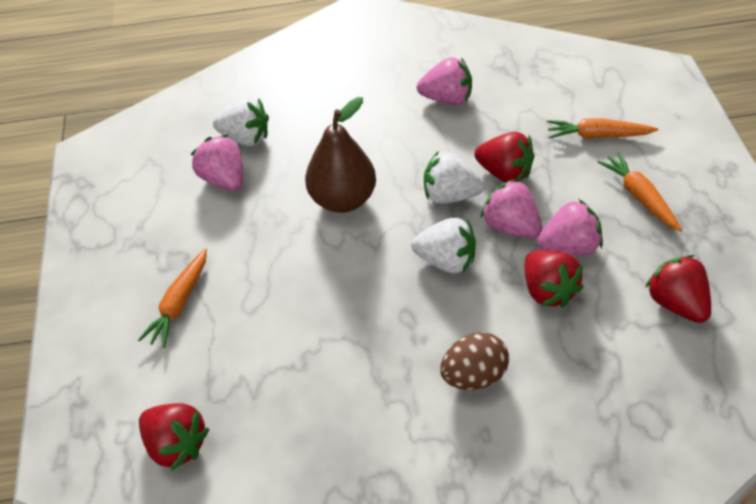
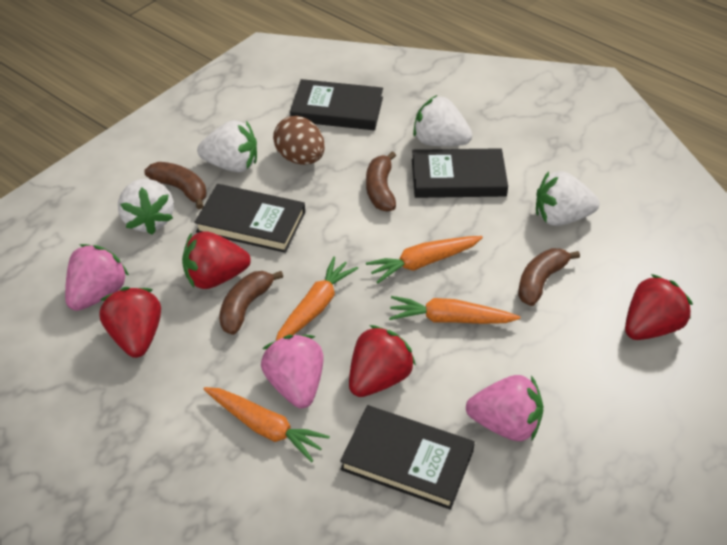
black book: 0 -> 4
brown banana: 0 -> 4
brown pear: 1 -> 0
orange carrot: 3 -> 4
pink strawberry: 4 -> 3
white strawberry: 3 -> 4

